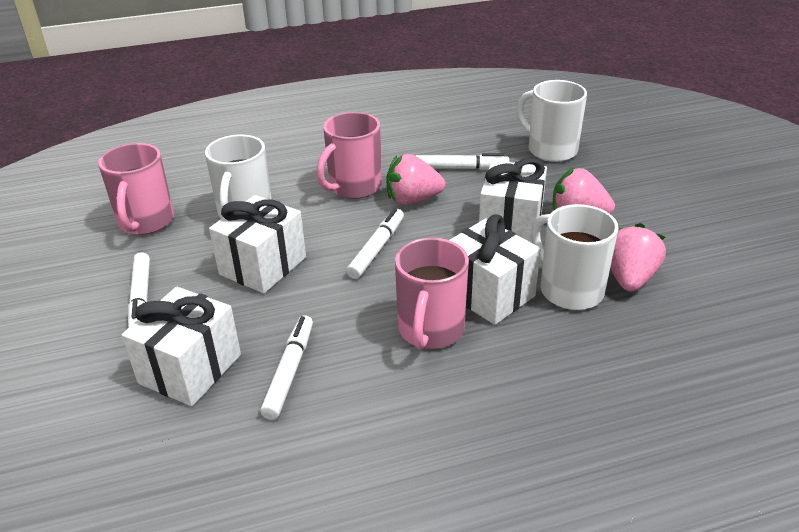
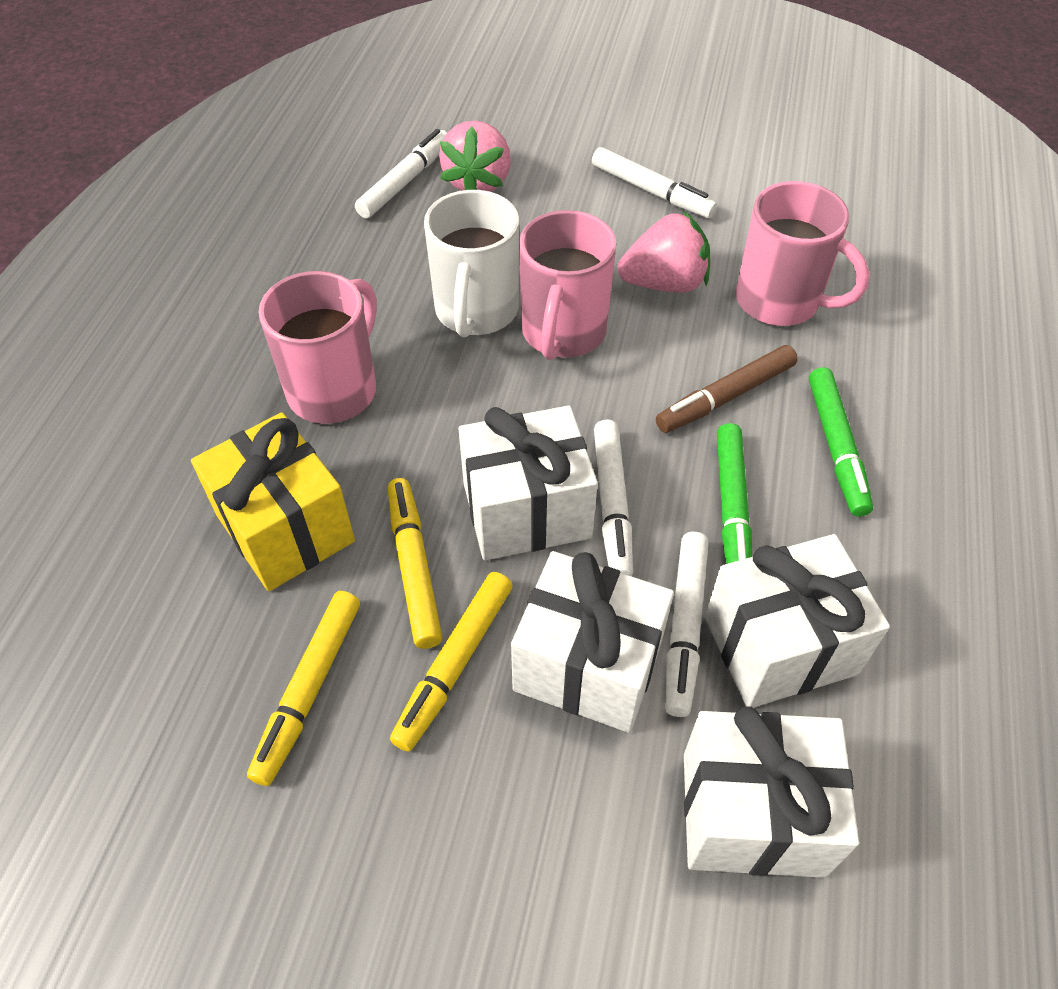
brown marker: 0 -> 1
green marker: 0 -> 2
pink strawberry: 3 -> 2
white mug: 3 -> 1
yellow gift: 0 -> 1
yellow marker: 0 -> 3

